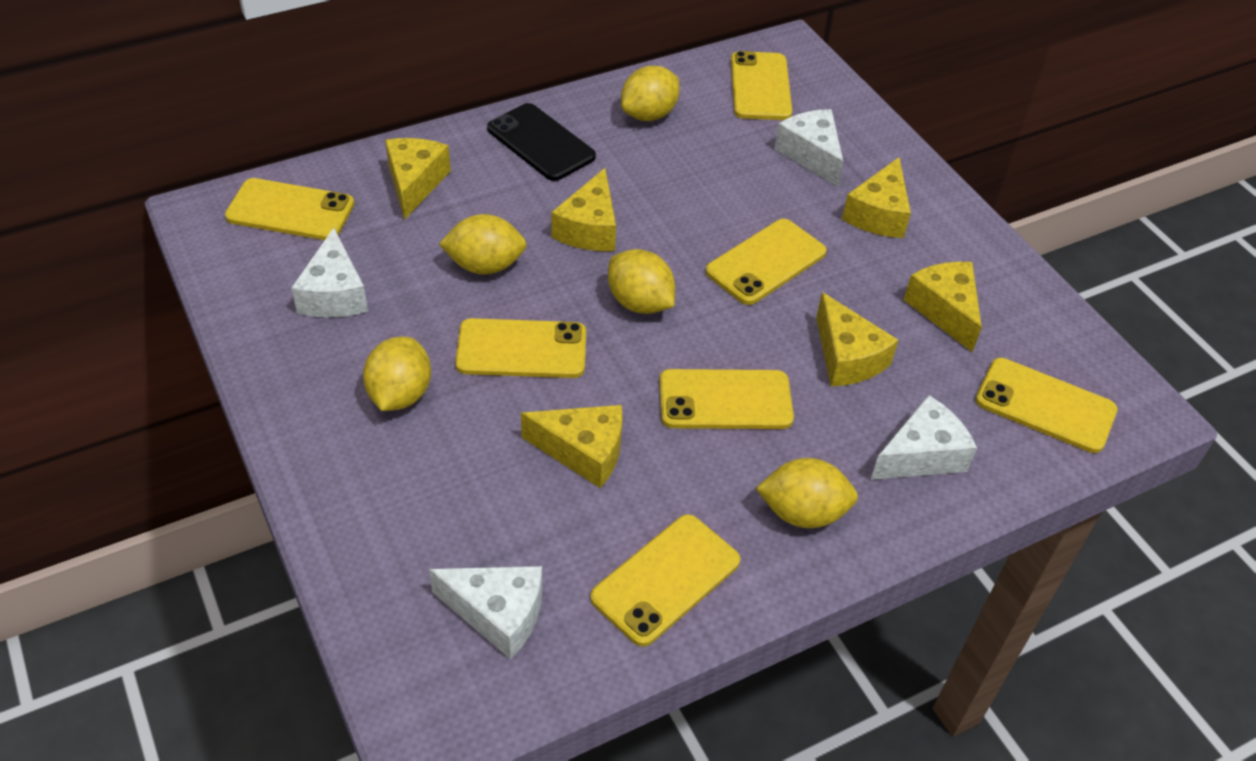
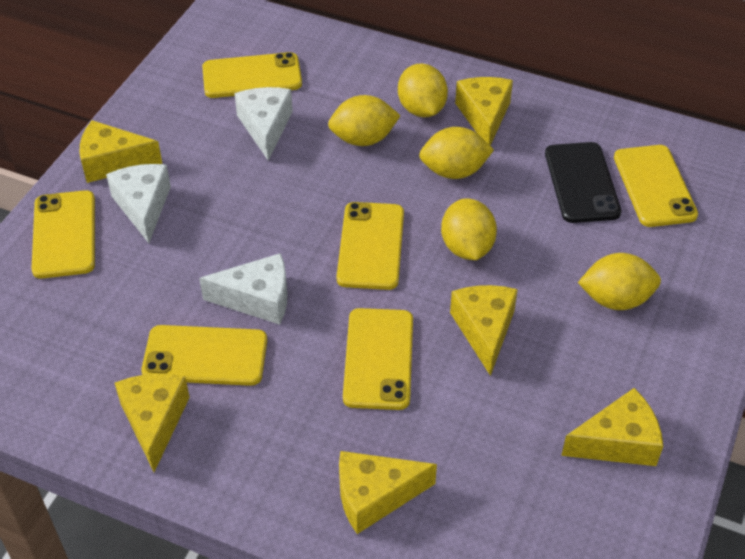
white cheese: 4 -> 3
yellow phone: 7 -> 6

